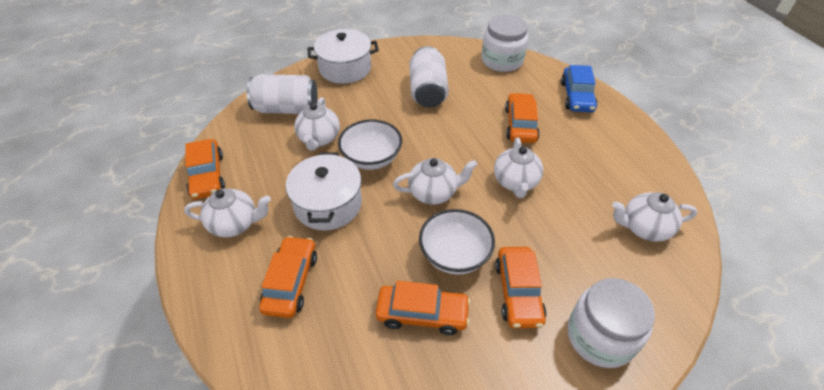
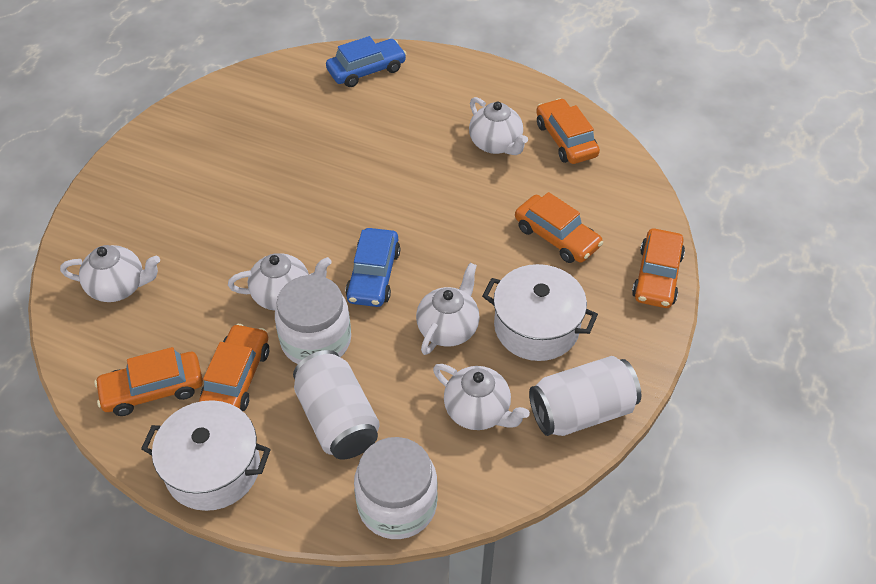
blue car: 1 -> 2
white bowl: 2 -> 0

